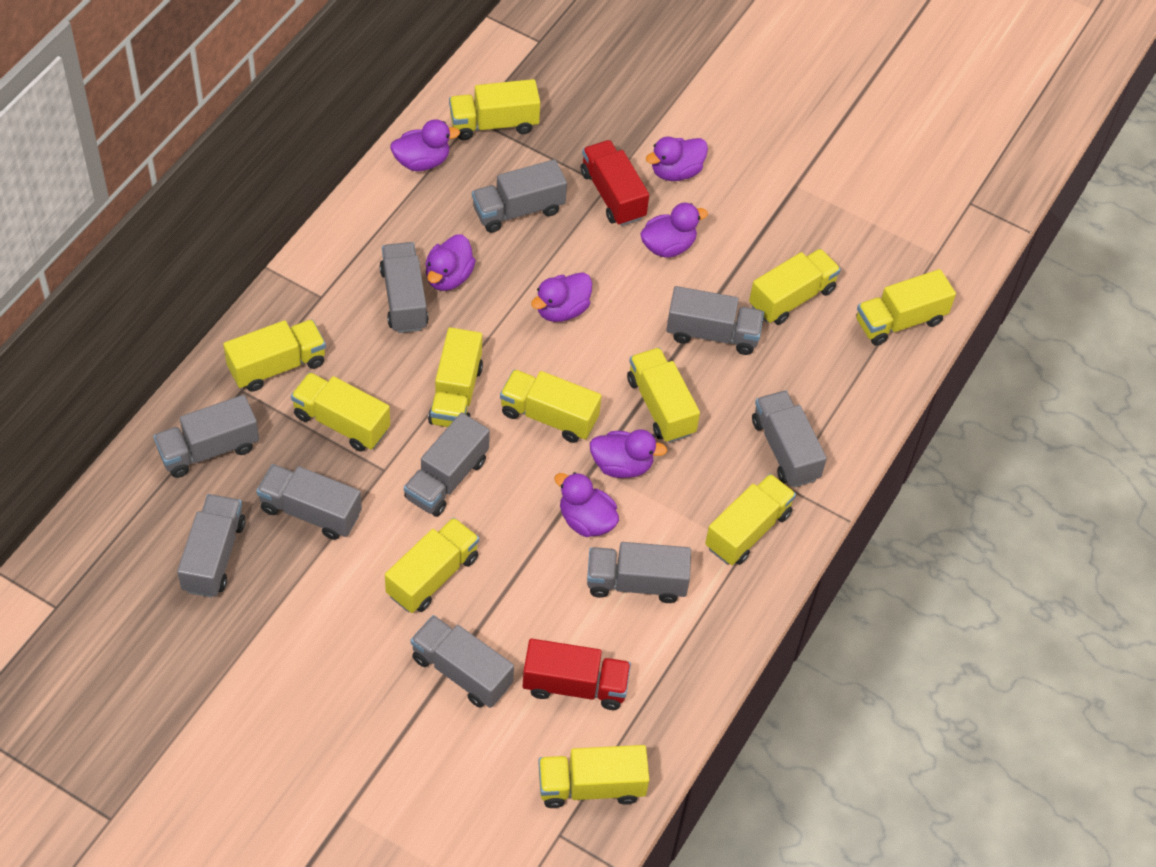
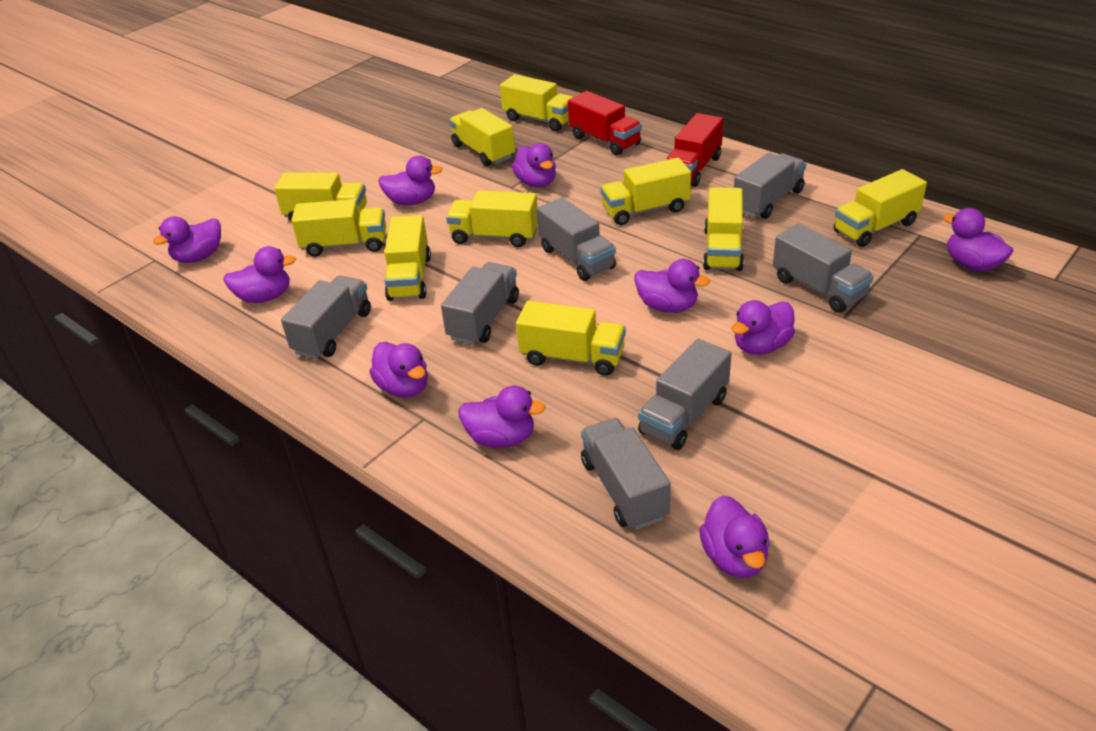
grey truck: 10 -> 7
purple duck: 7 -> 10
yellow truck: 11 -> 10

